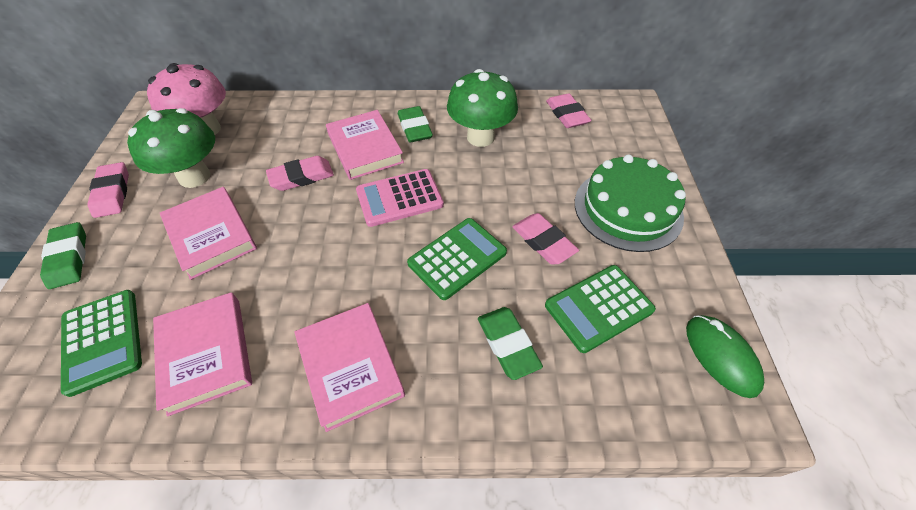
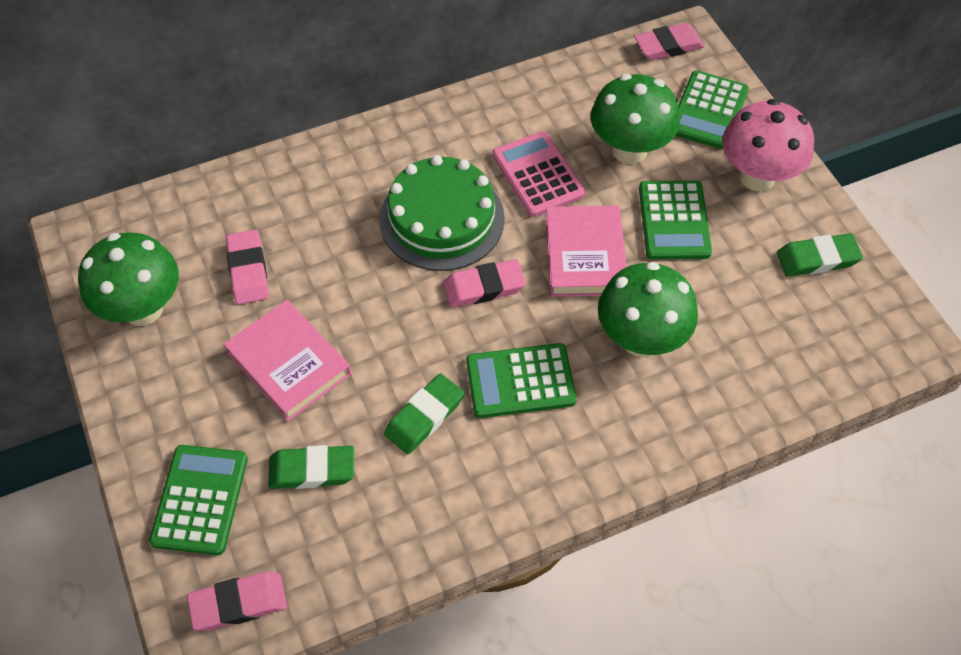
green calculator: 3 -> 4
green mouse: 1 -> 0
green mushroom: 2 -> 3
pink book: 4 -> 2

